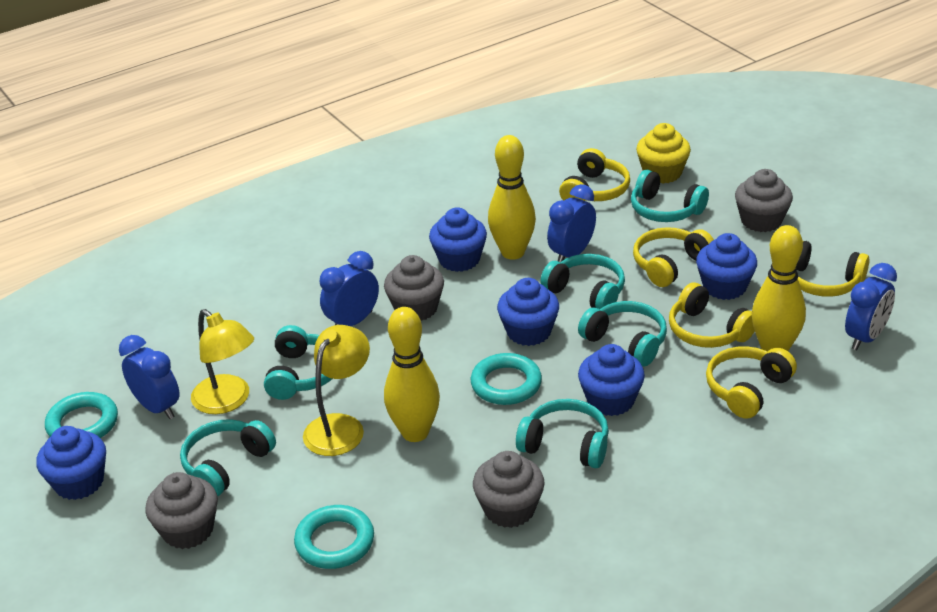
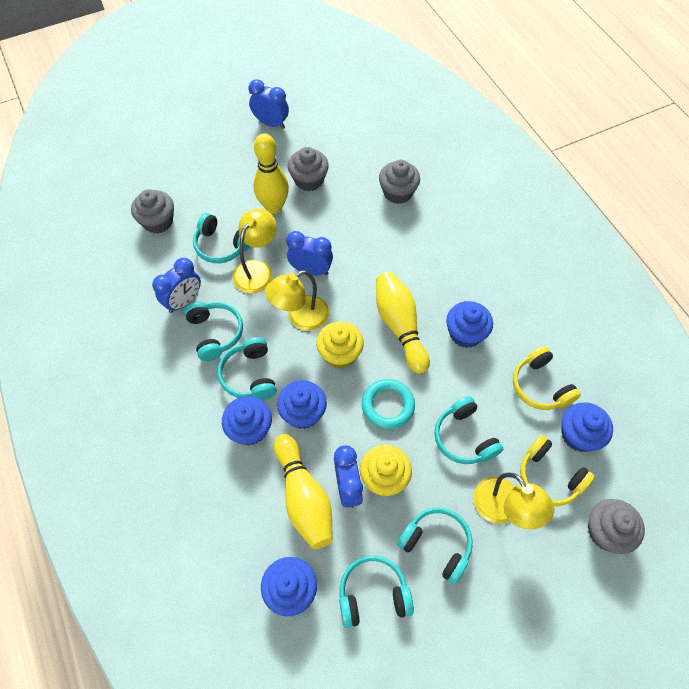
turquoise ring: 3 -> 1
yellow cupcake: 1 -> 2
yellow headphones: 5 -> 2
yellow lamp: 2 -> 3

